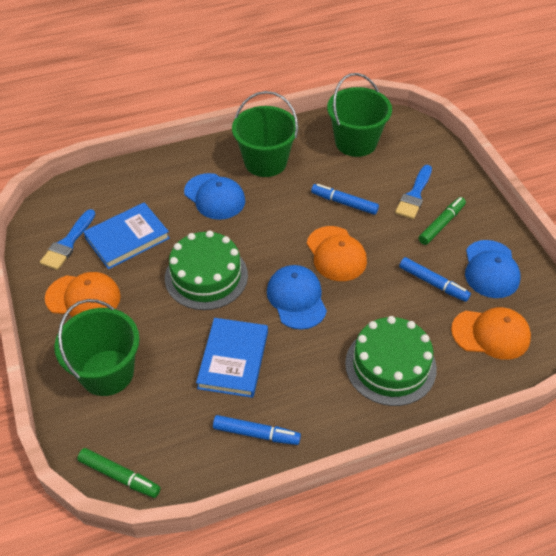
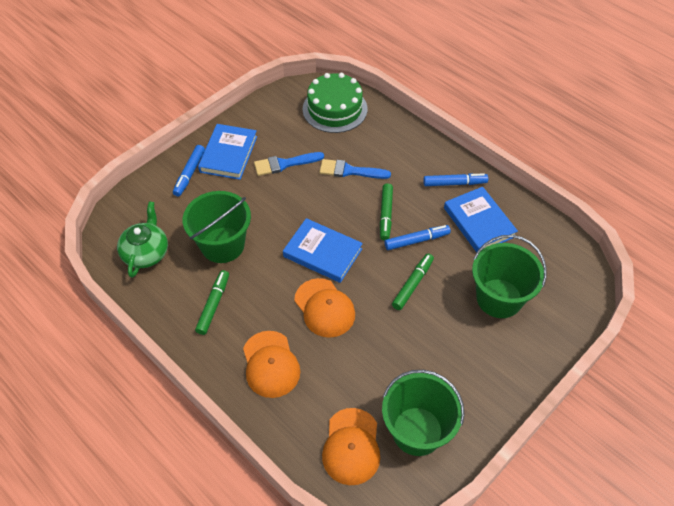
blue book: 2 -> 3
blue cap: 3 -> 0
green cake: 2 -> 1
green marker: 2 -> 3
green teapot: 0 -> 1

